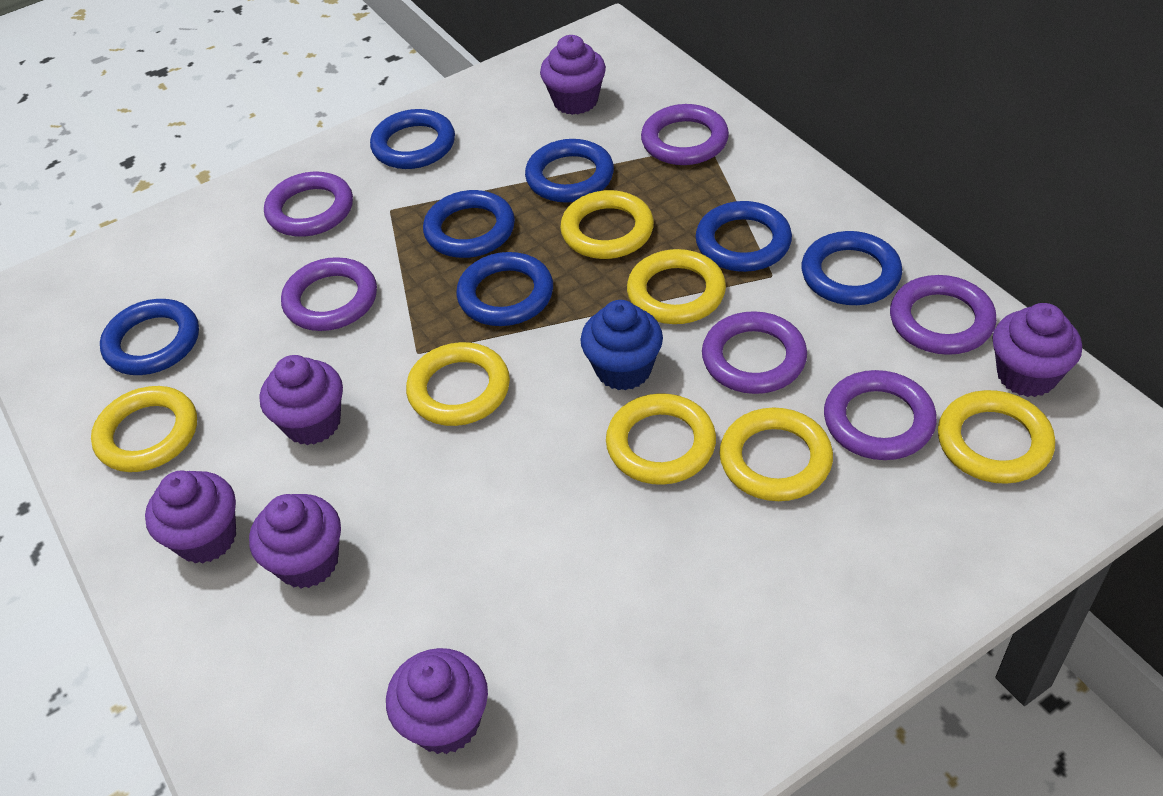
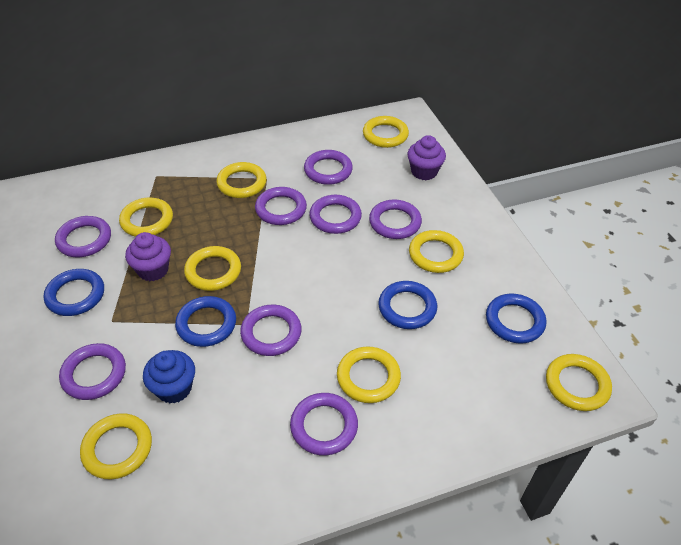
blue ring: 7 -> 4
purple cupcake: 6 -> 2
purple ring: 6 -> 8
yellow ring: 7 -> 8

